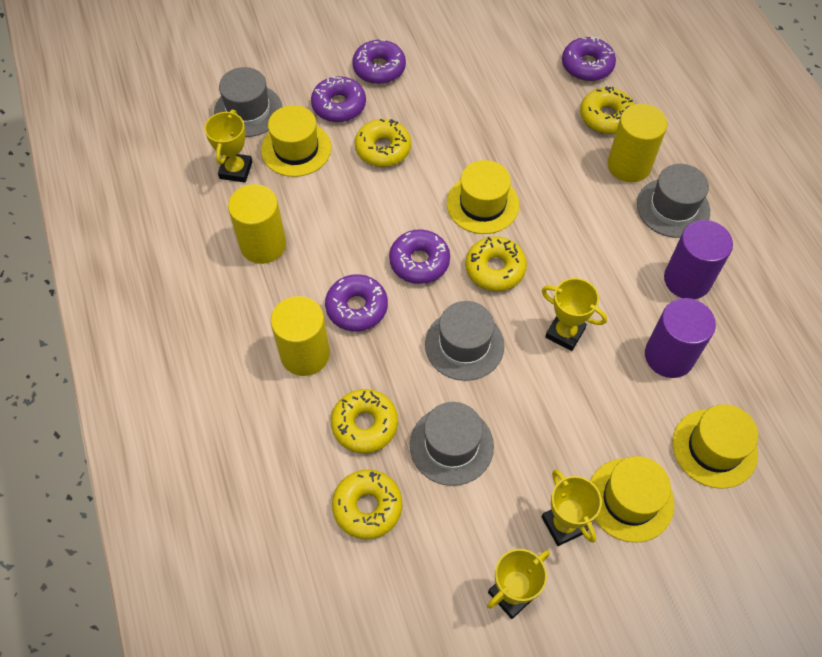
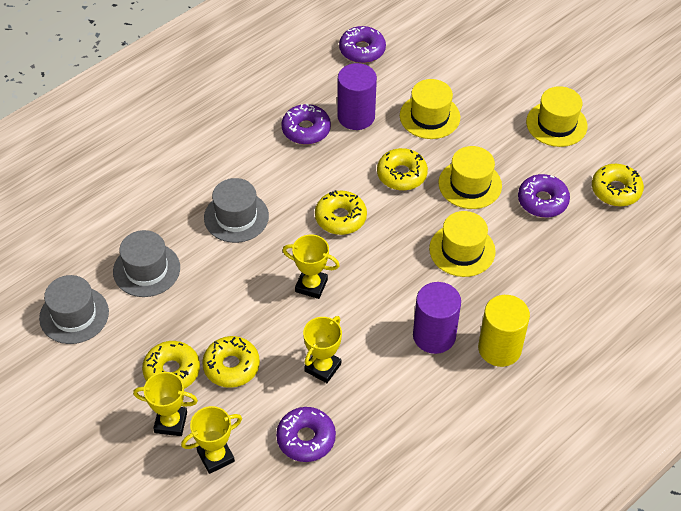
grey hat: 4 -> 3
purple donut: 5 -> 4
yellow cylinder: 3 -> 1

